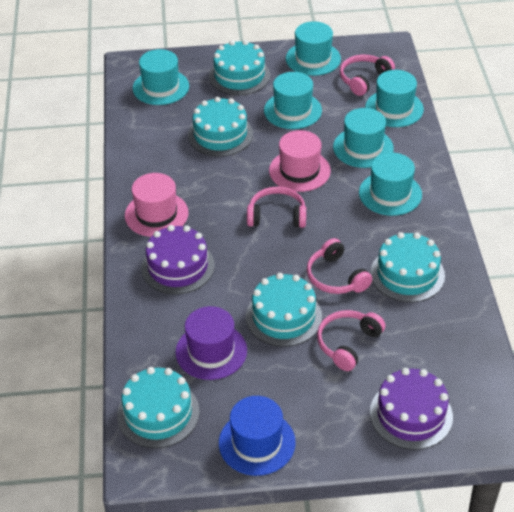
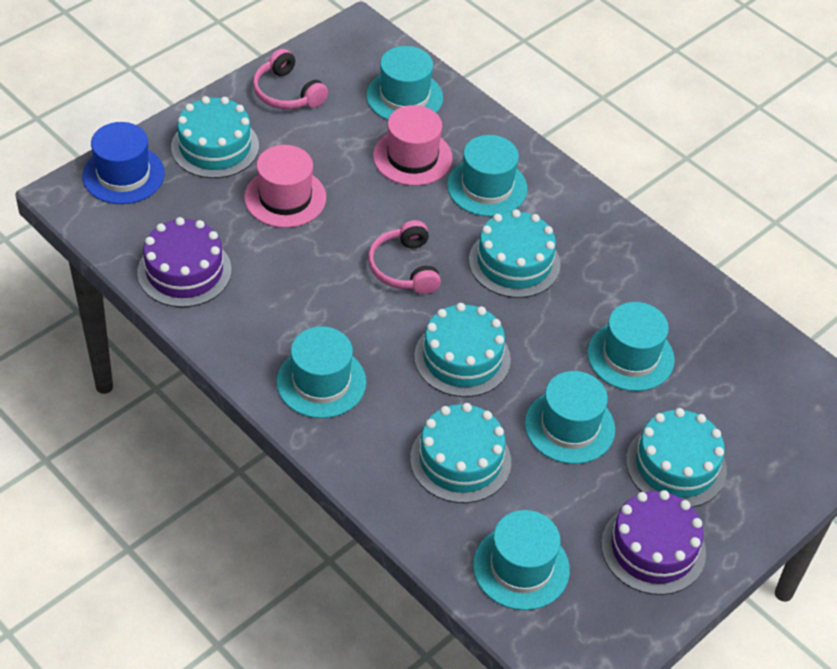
pink headphones: 4 -> 2
purple hat: 1 -> 0

